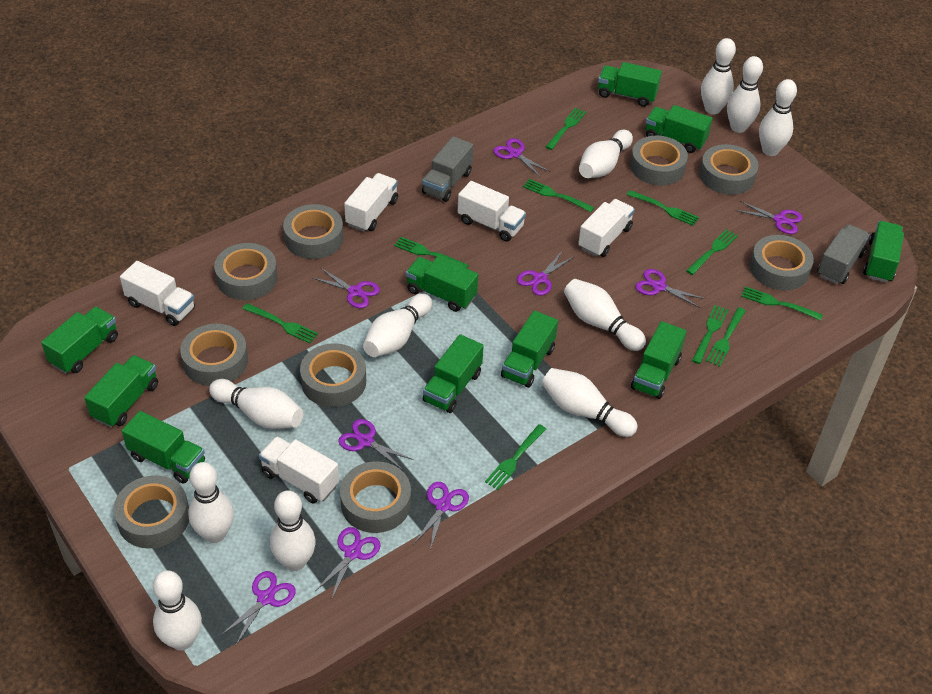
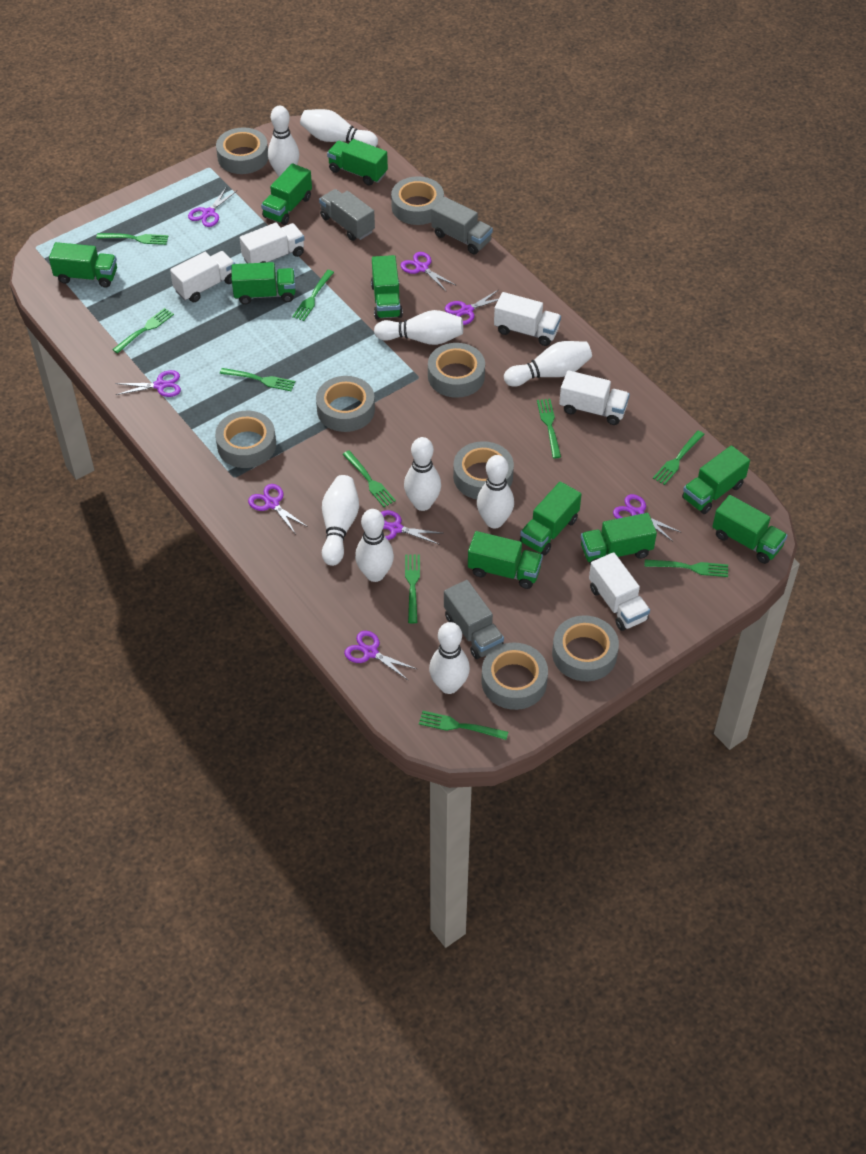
grey tape: 9 -> 8
grey truck: 2 -> 3
purple scissors: 9 -> 8
white bowling pin: 11 -> 9

